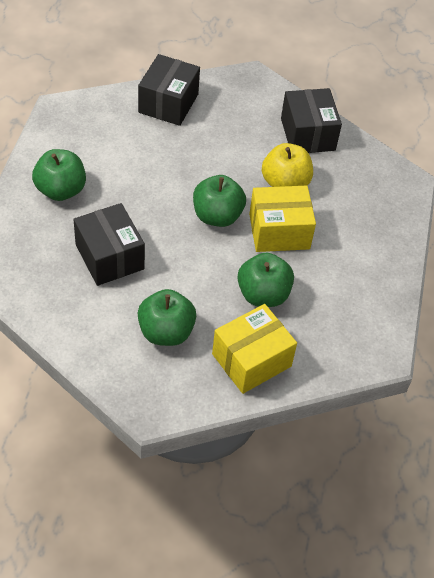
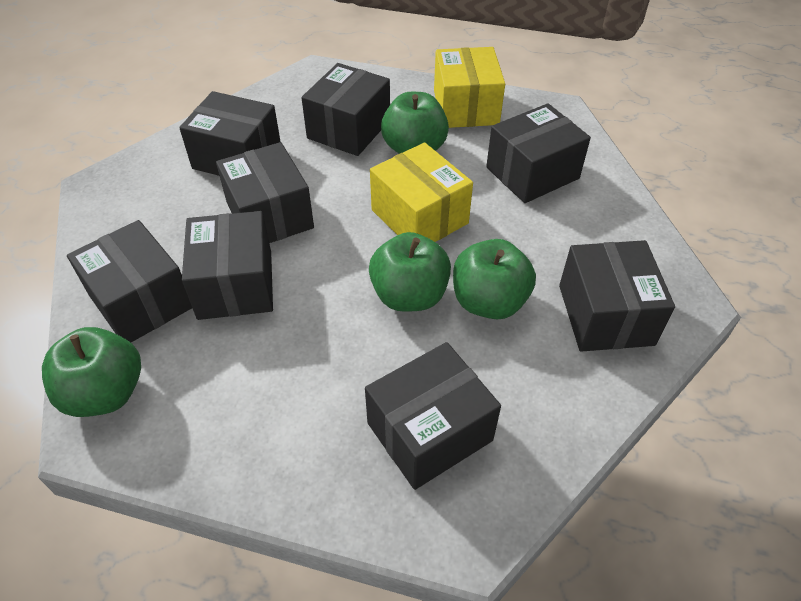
black box: 3 -> 8
yellow apple: 1 -> 0

